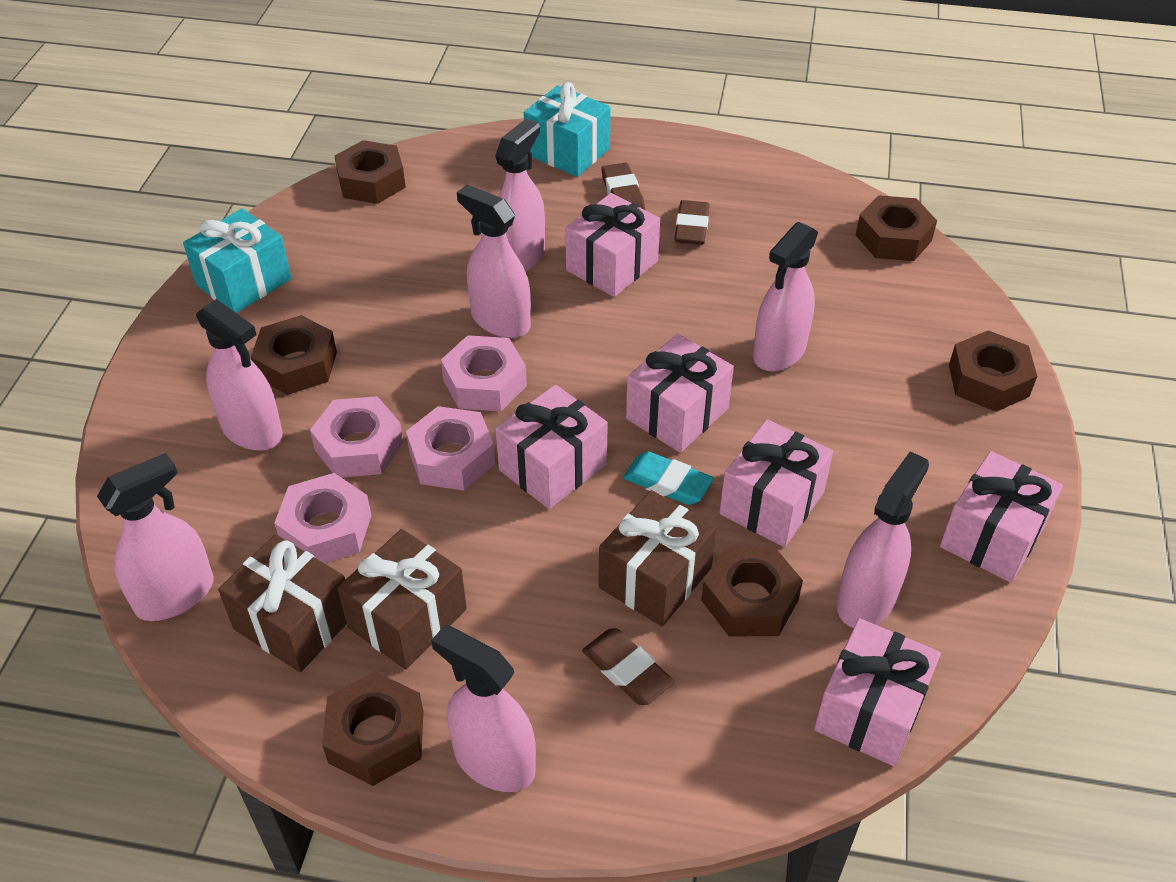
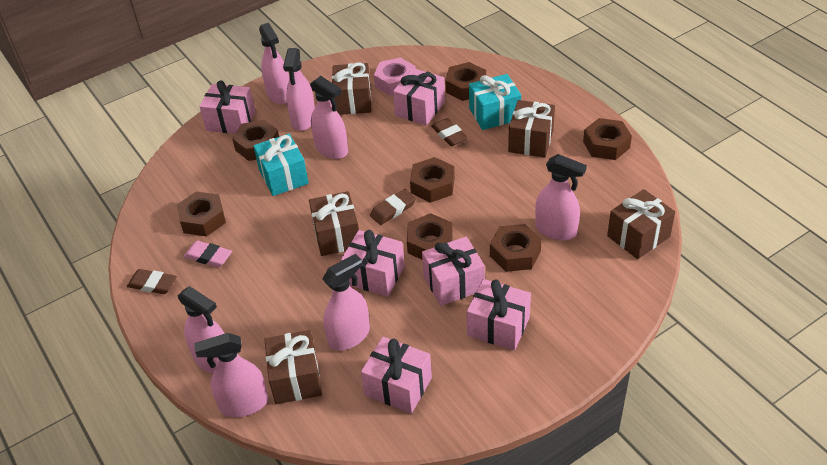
brown gift: 3 -> 5
brown nut: 6 -> 7
pink eraser: 0 -> 1
pink nut: 4 -> 1
turquoise eraser: 1 -> 0

